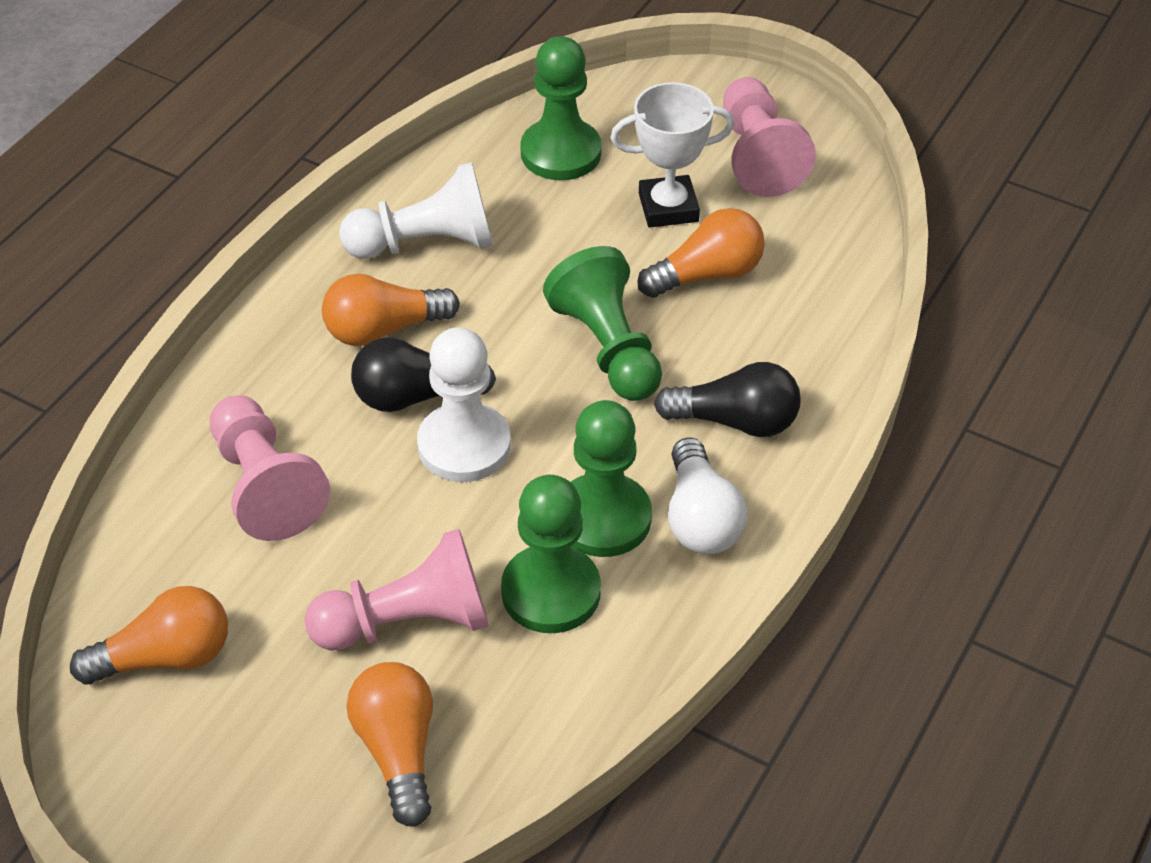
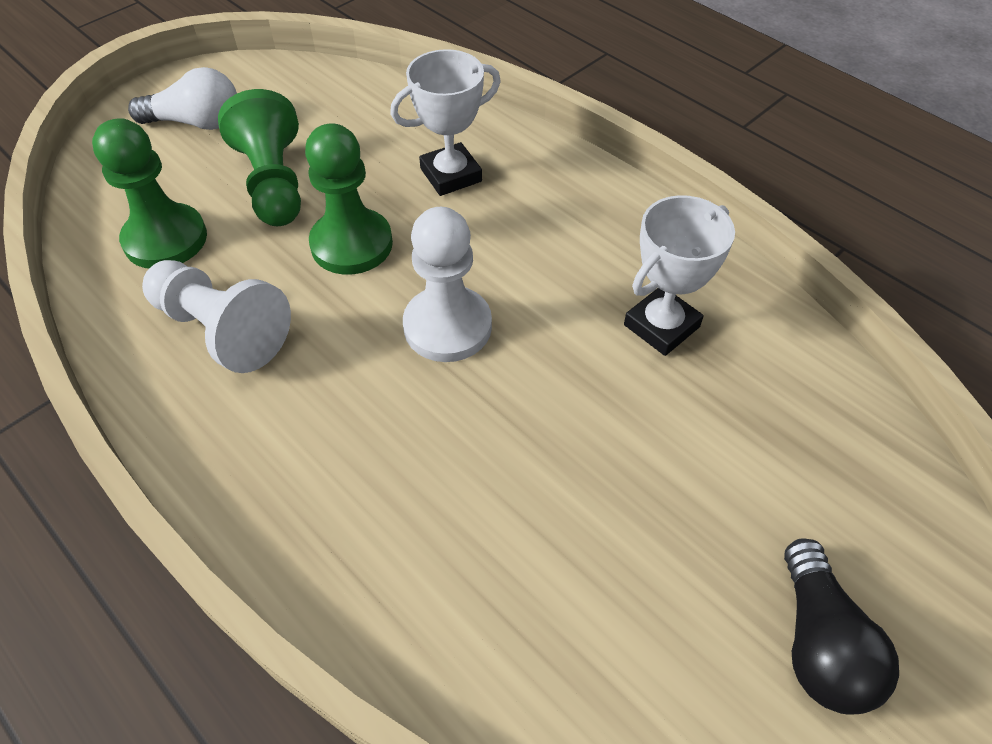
black light bulb: 2 -> 1
green pawn: 4 -> 3
orange light bulb: 4 -> 0
pink pawn: 3 -> 0
white trophy: 1 -> 2

